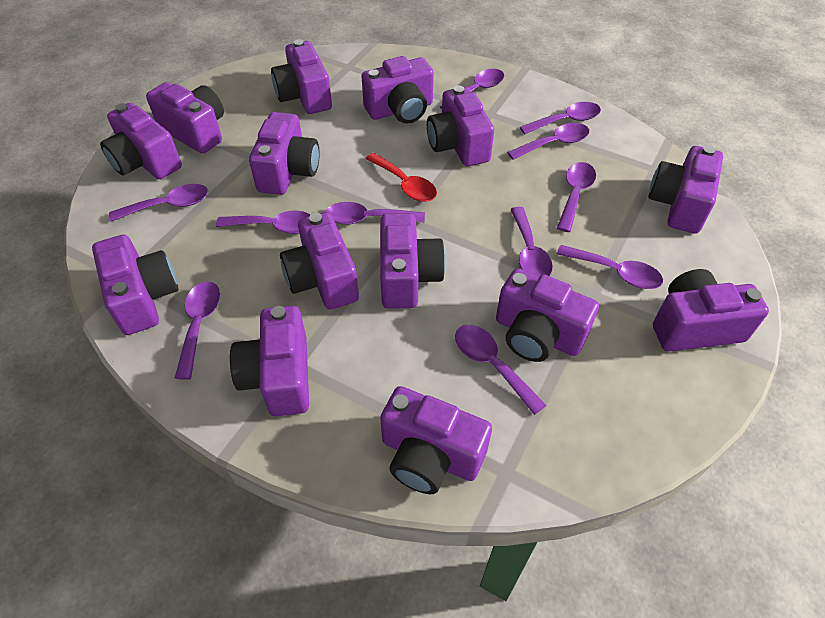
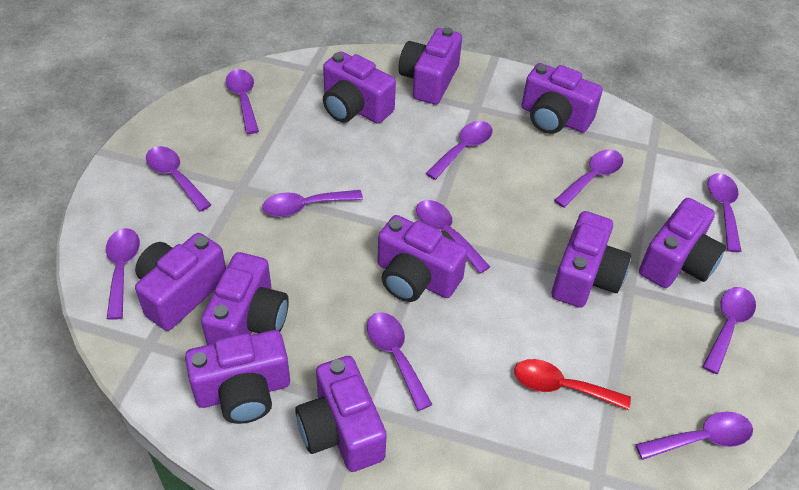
purple camera: 14 -> 10

